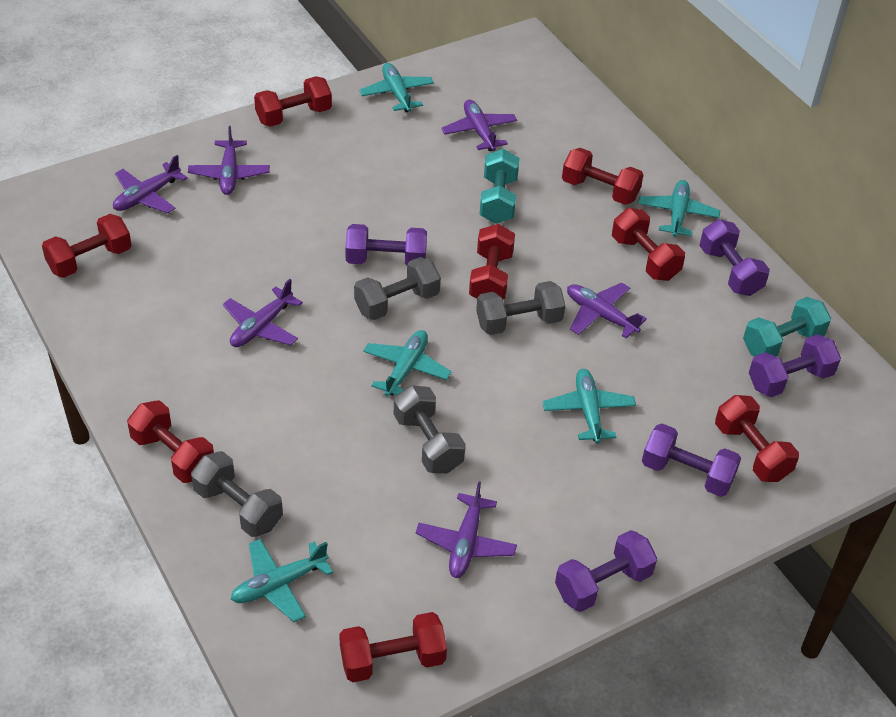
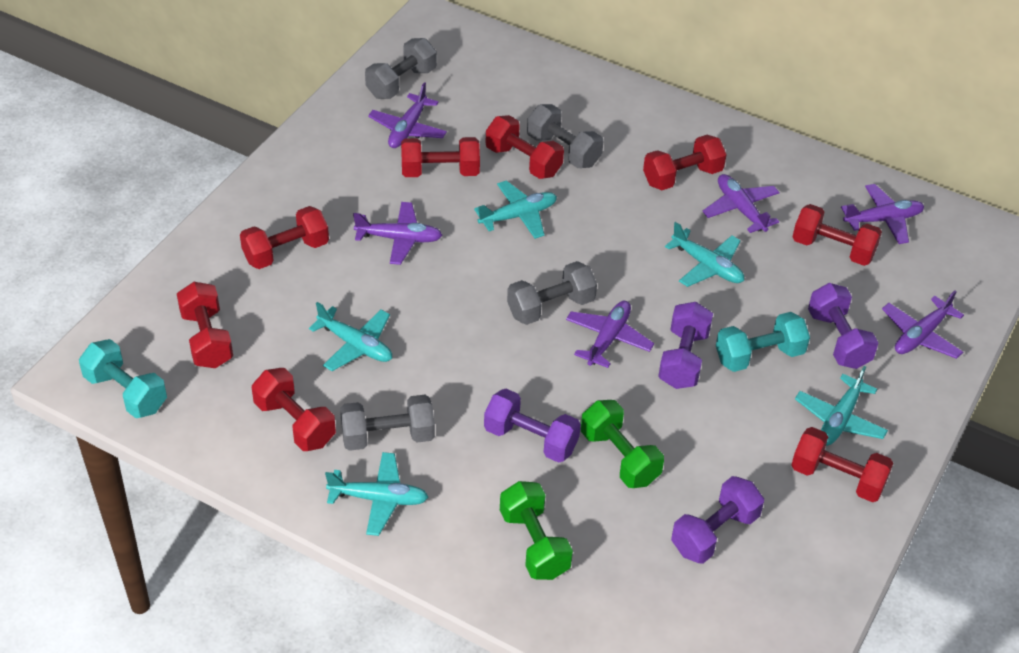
green dumbbell: 0 -> 2
purple dumbbell: 5 -> 4

